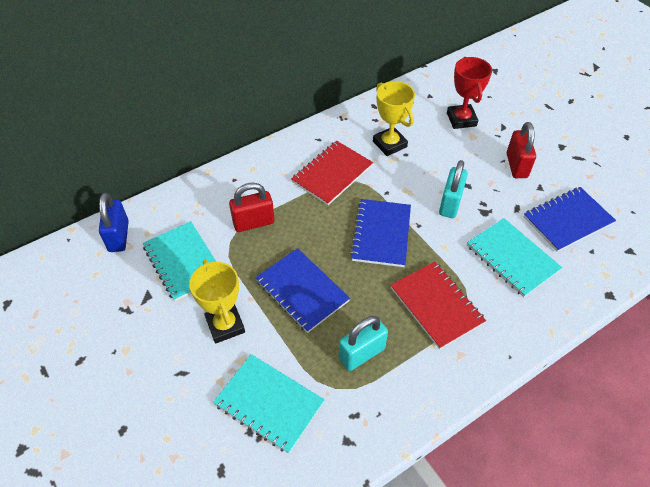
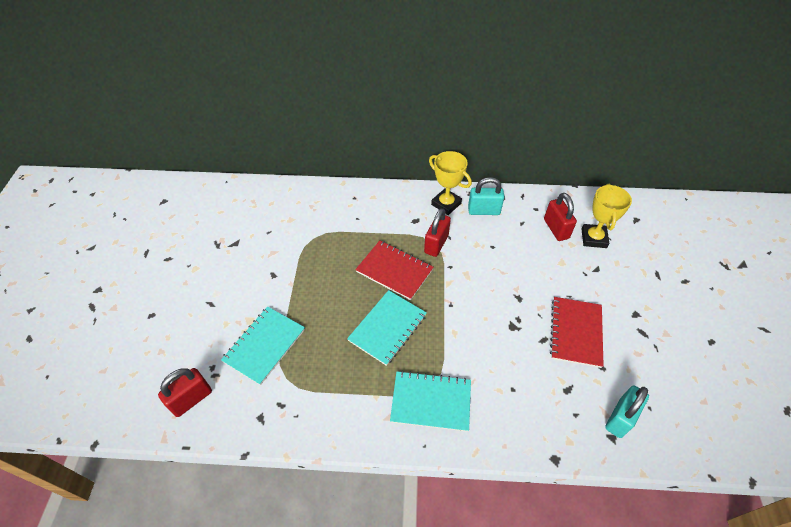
blue notebook: 3 -> 0
blue padlock: 1 -> 0
red padlock: 2 -> 3
red trophy: 1 -> 0

